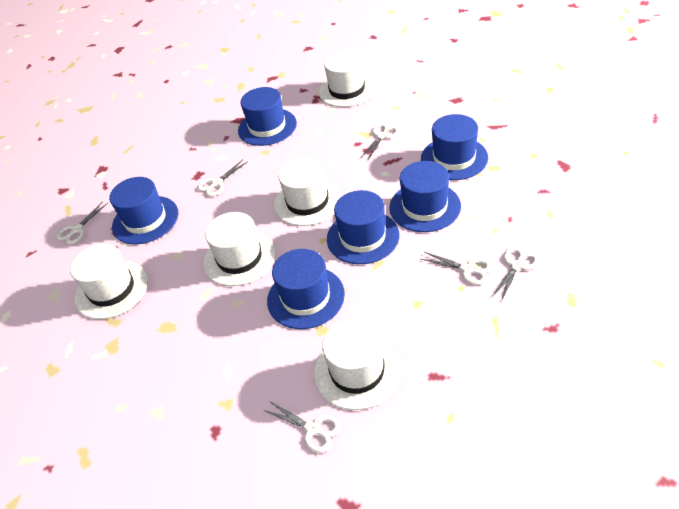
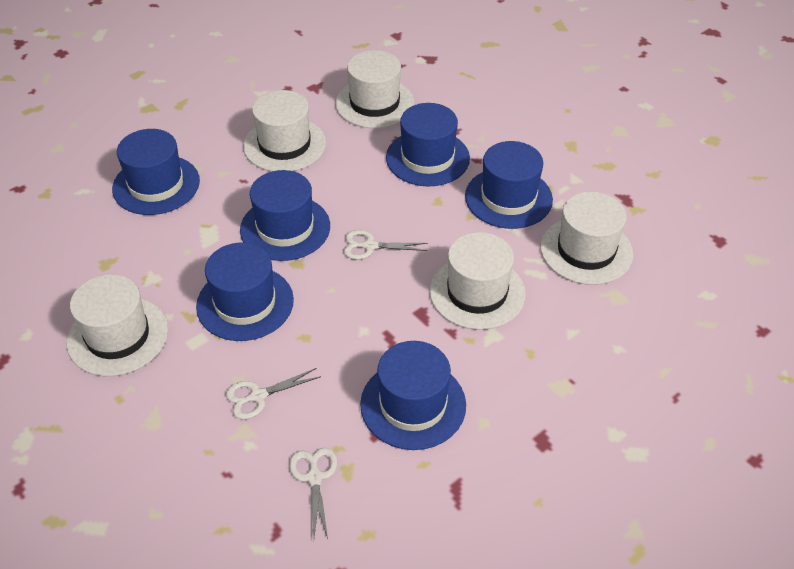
white scissors: 6 -> 3

